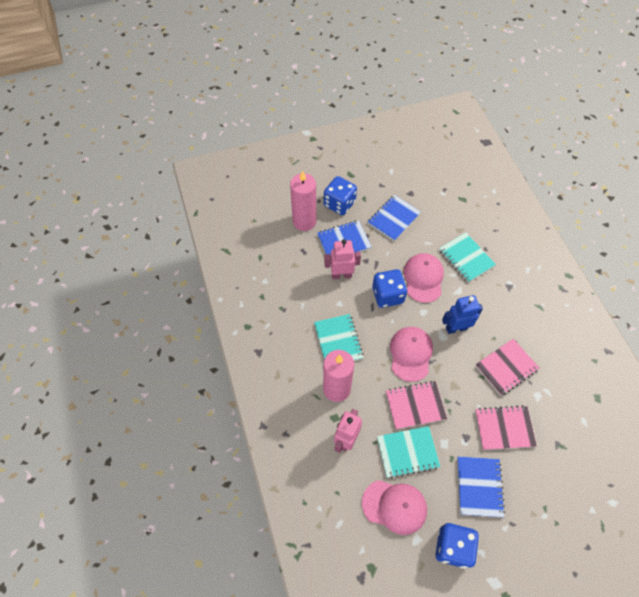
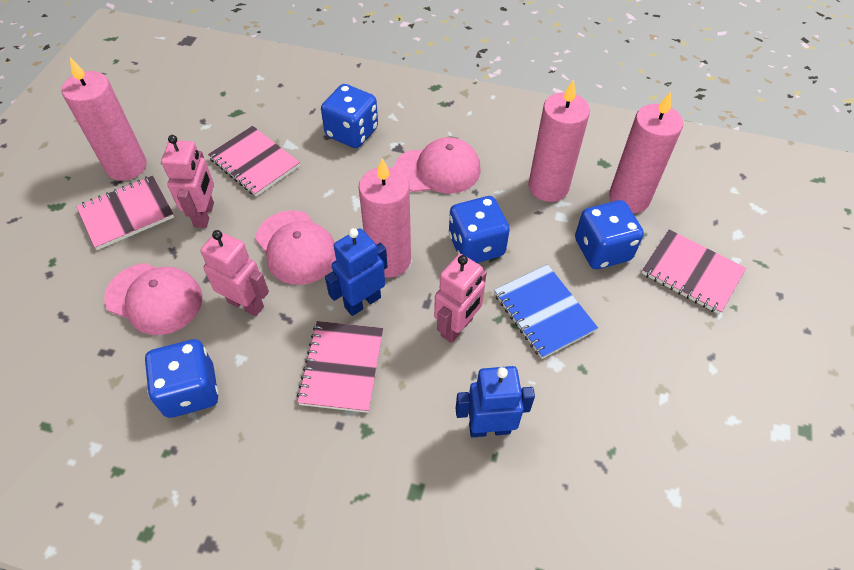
blue dice: 3 -> 4
blue notebook: 3 -> 1
blue robot: 1 -> 2
pink candle: 2 -> 4
pink notebook: 3 -> 4
pink robot: 2 -> 3
turquoise notebook: 3 -> 0

